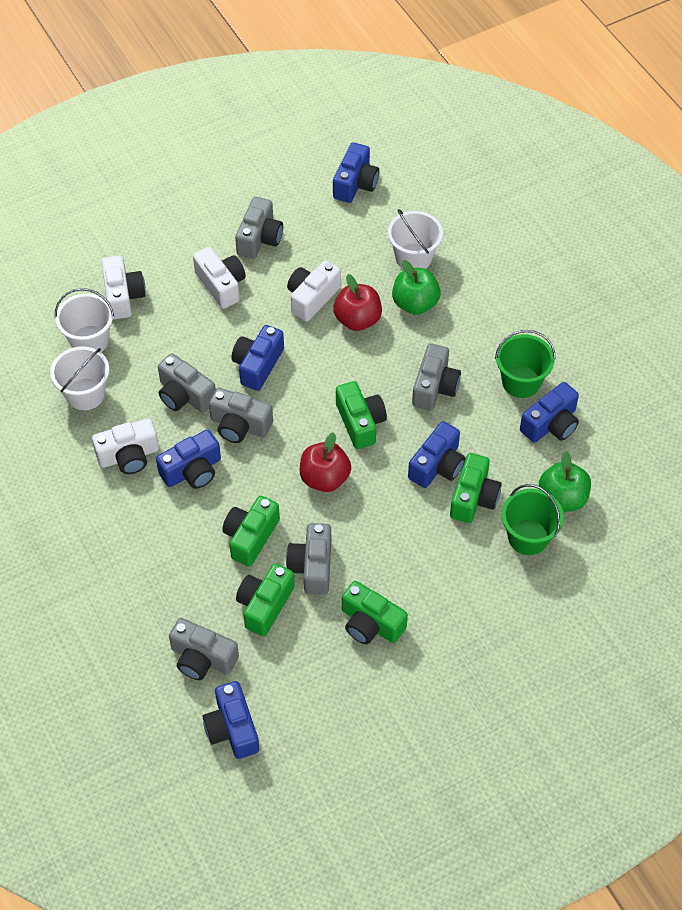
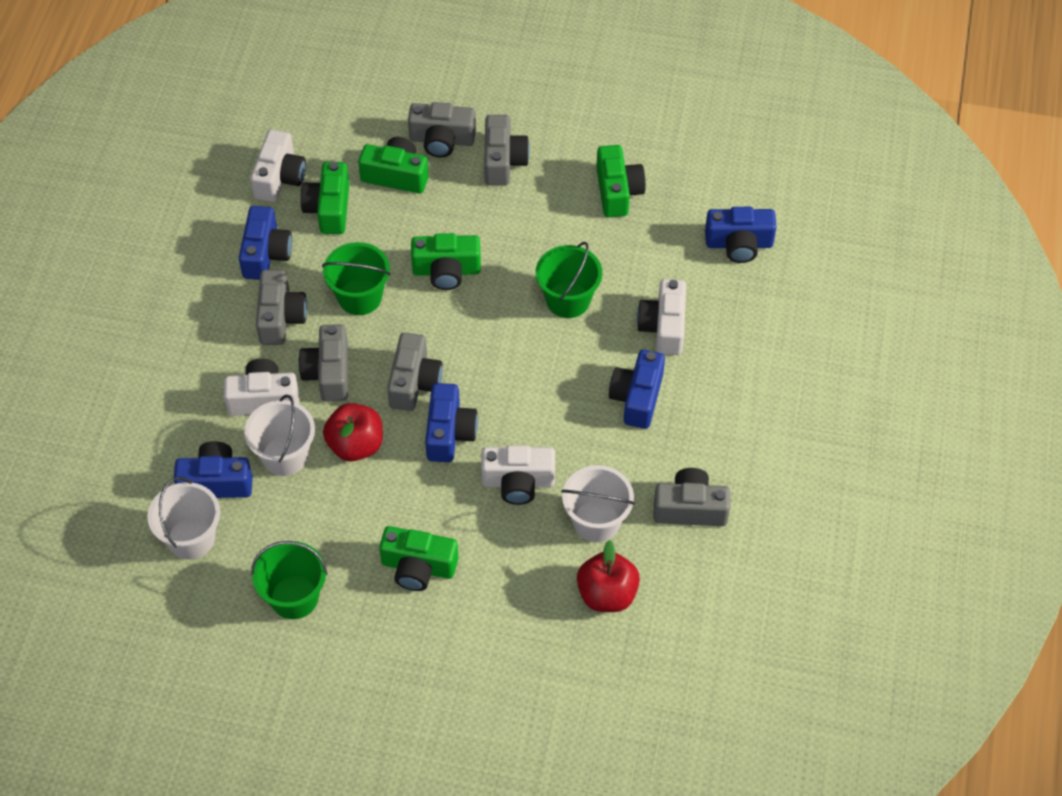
blue camera: 6 -> 5
green apple: 2 -> 0
green bucket: 2 -> 3

